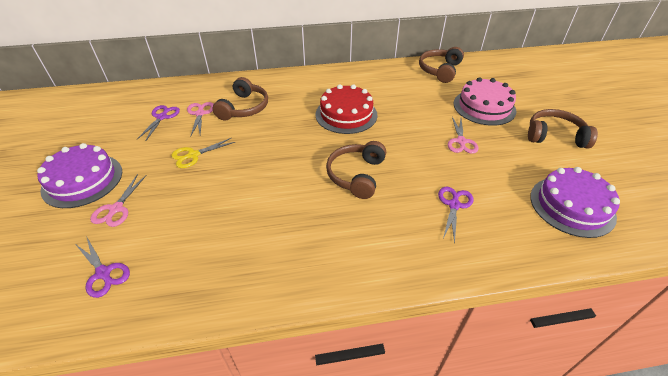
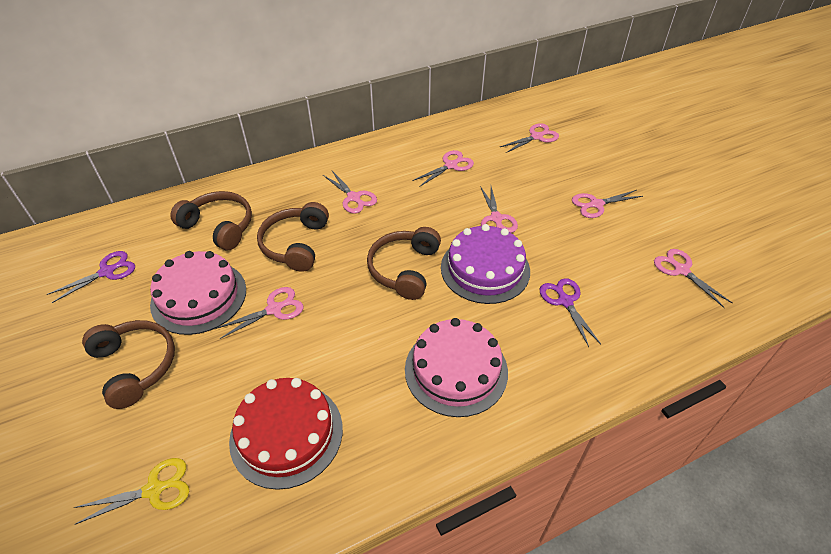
pink cake: 1 -> 2
pink scissors: 3 -> 7
purple cake: 2 -> 1
purple scissors: 3 -> 2

